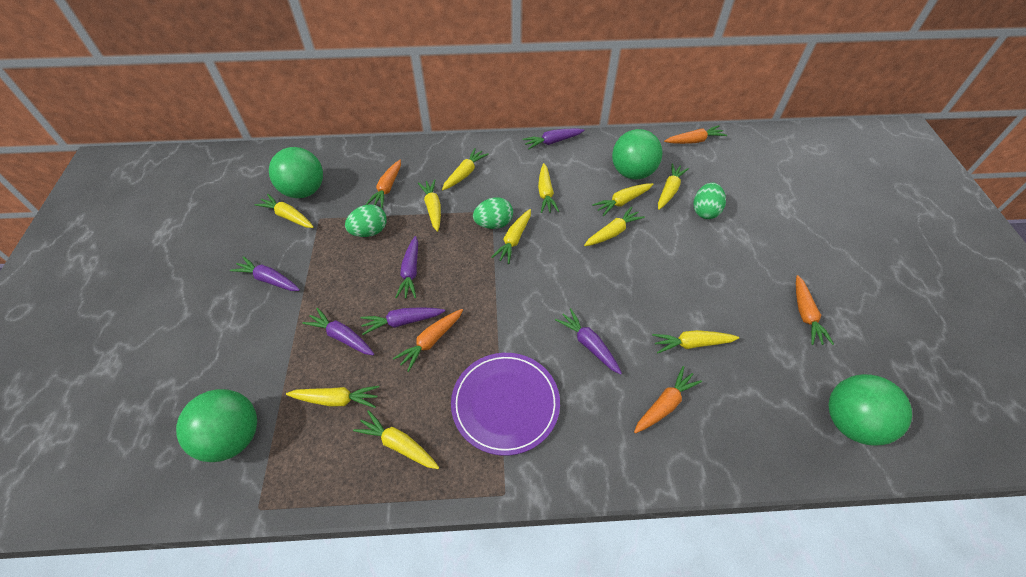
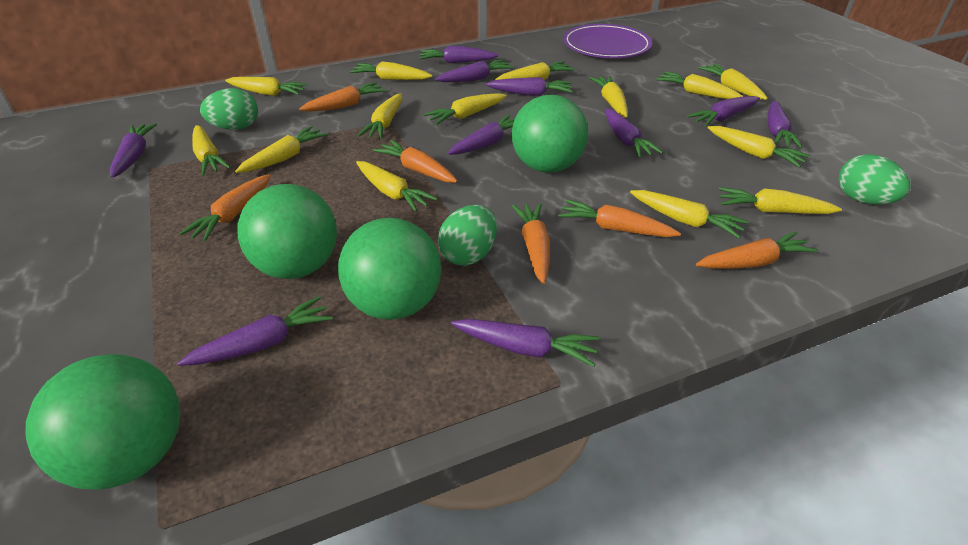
orange carrot: 5 -> 6
purple carrot: 6 -> 10
yellow carrot: 11 -> 14

